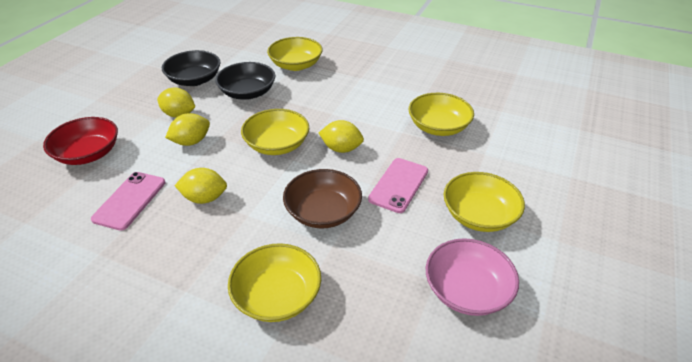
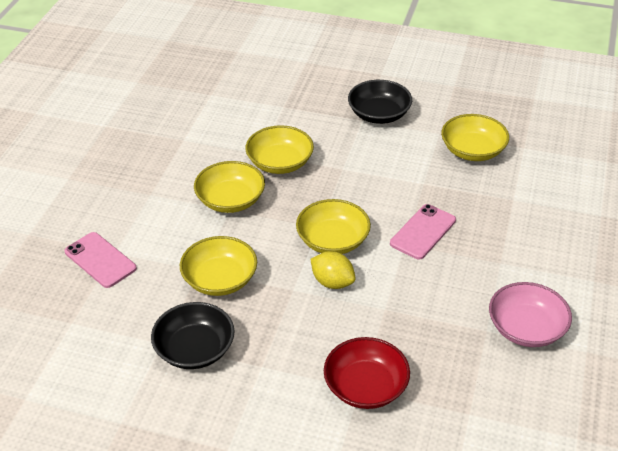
brown bowl: 1 -> 0
yellow lemon: 4 -> 1

